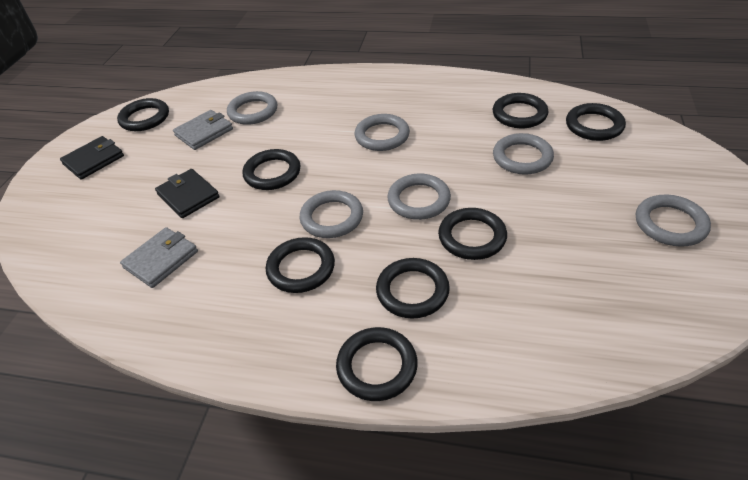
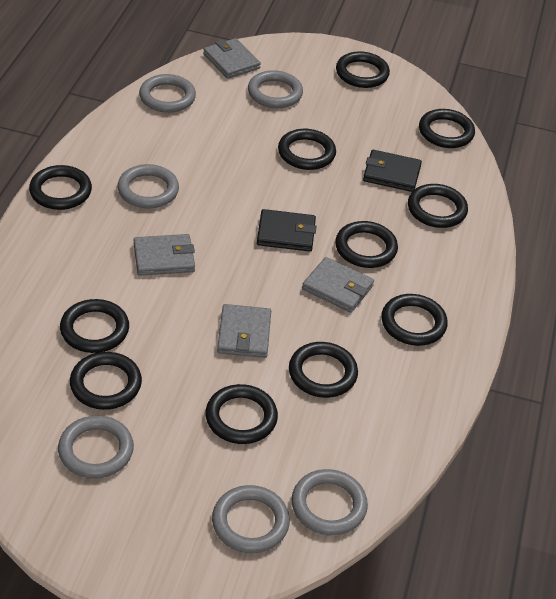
black ring: 8 -> 11
grey wallet: 2 -> 4

